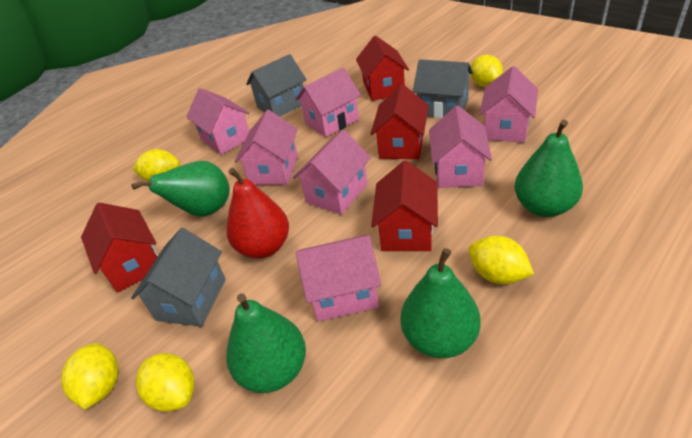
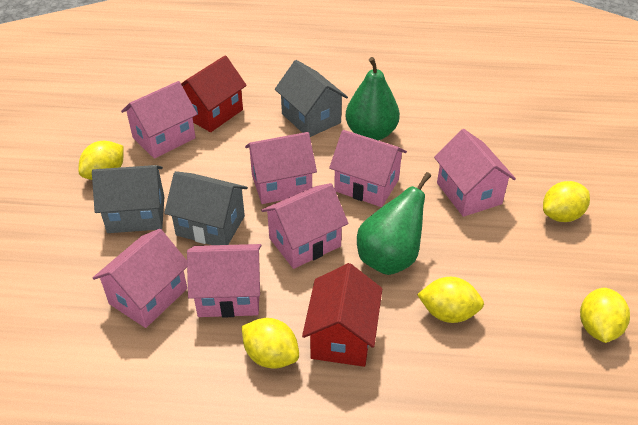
green pear: 4 -> 2
red house: 4 -> 2
red pear: 1 -> 0

